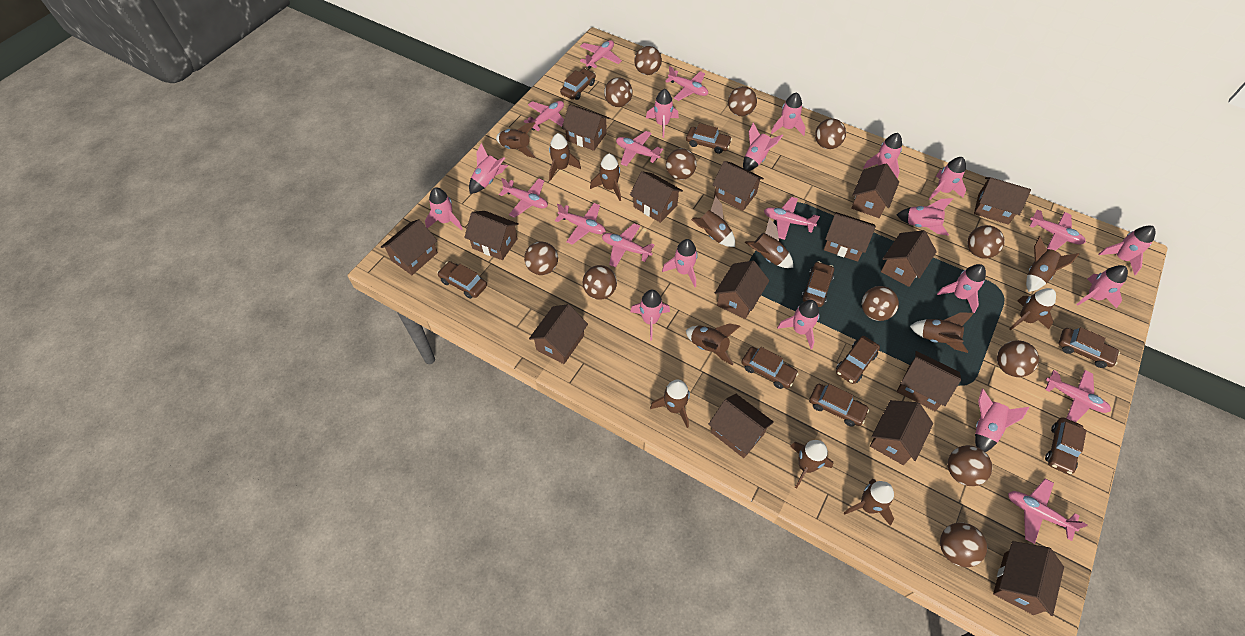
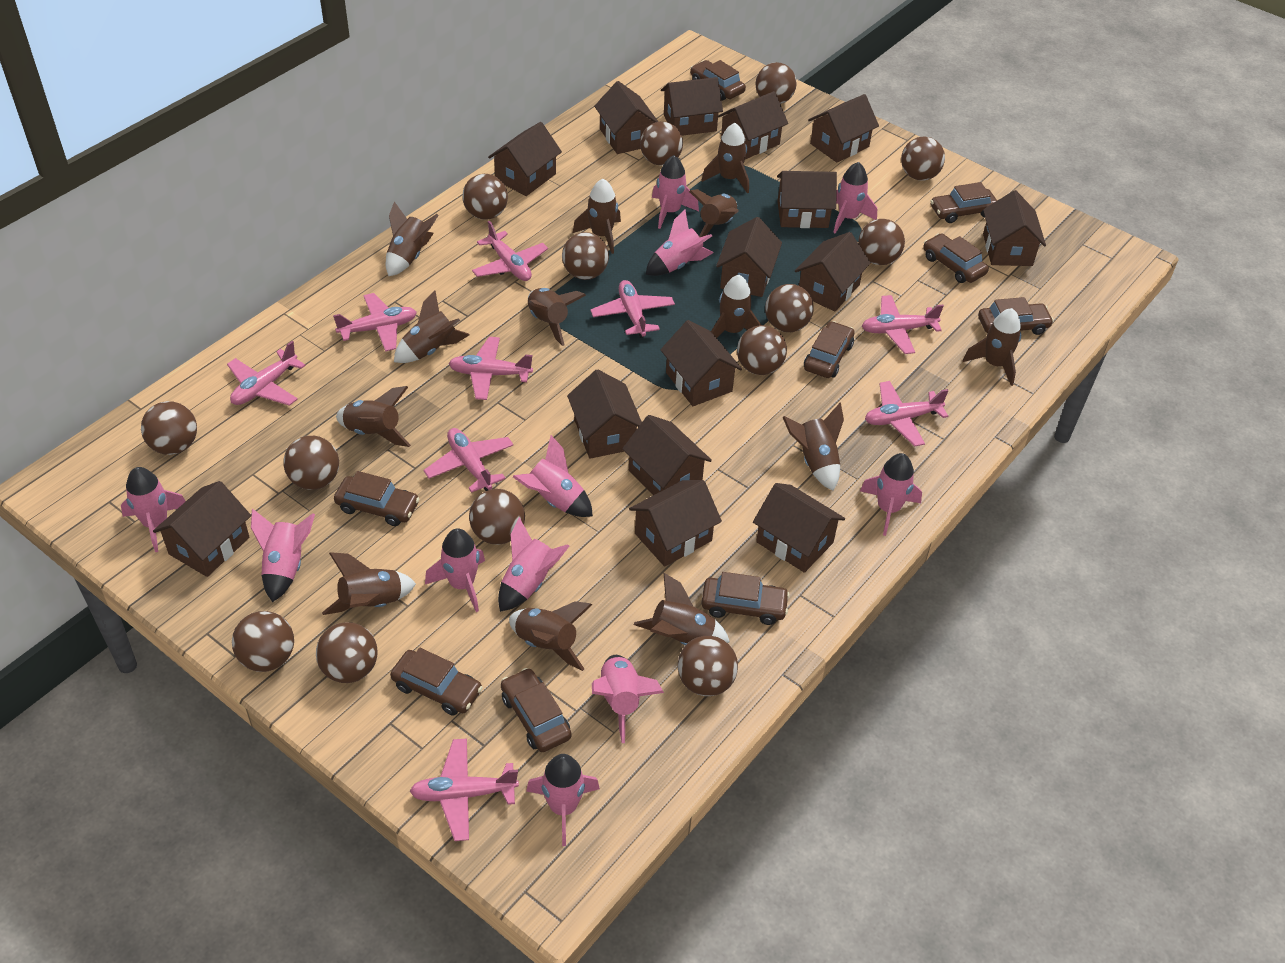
brown ball: 12 -> 14
brown rocket: 12 -> 13
pink plane: 11 -> 9
pink rocket: 15 -> 11

